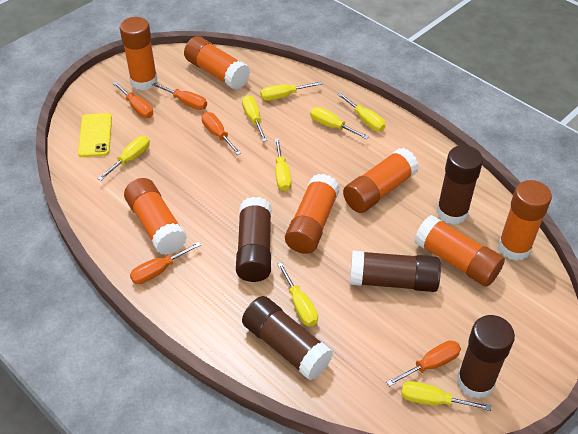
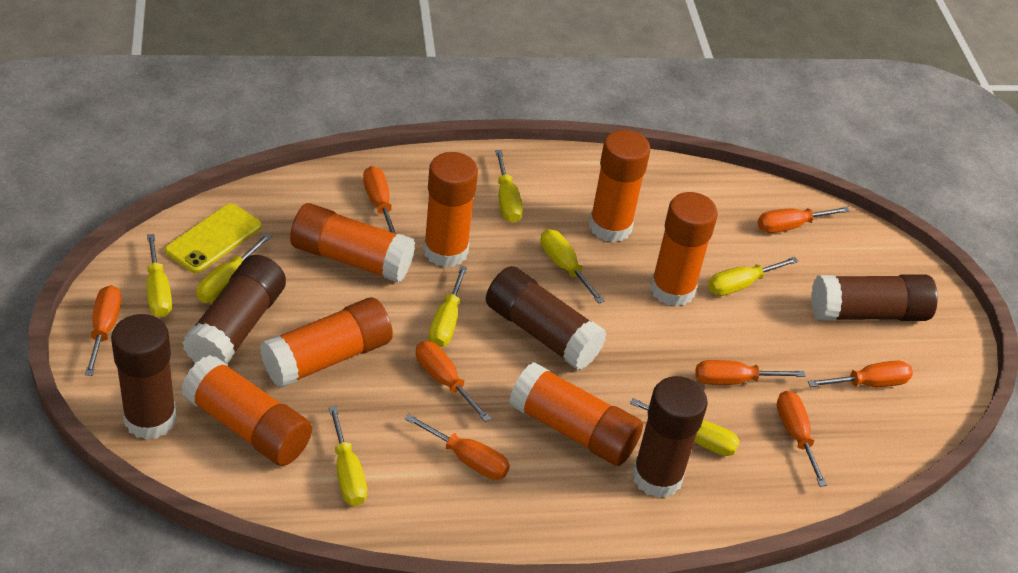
orange screwdriver: 5 -> 8

